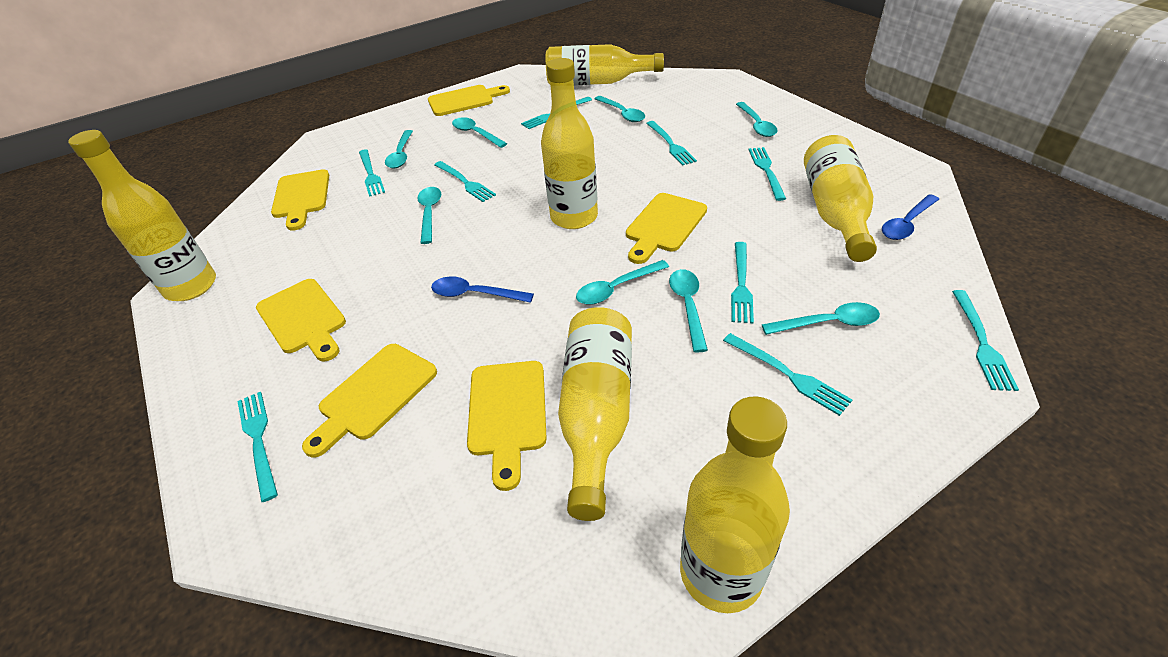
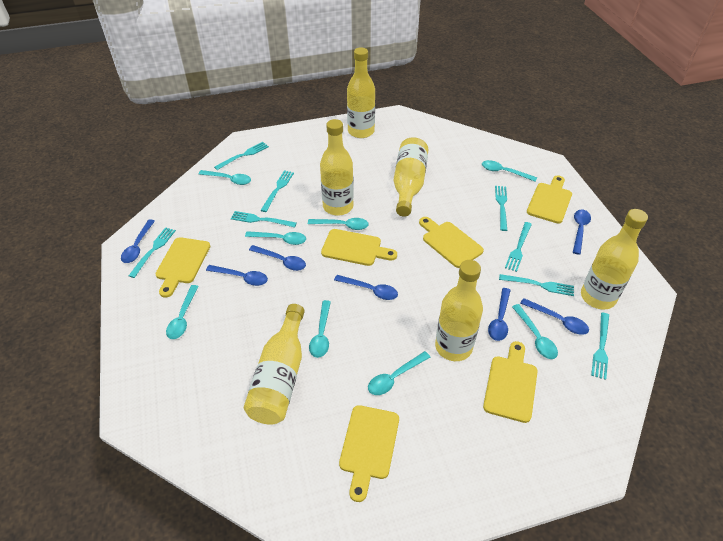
blue spoon: 2 -> 7
turquoise fork: 9 -> 8

